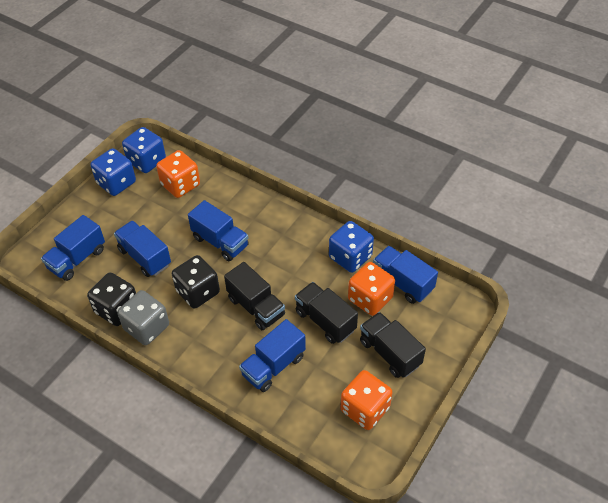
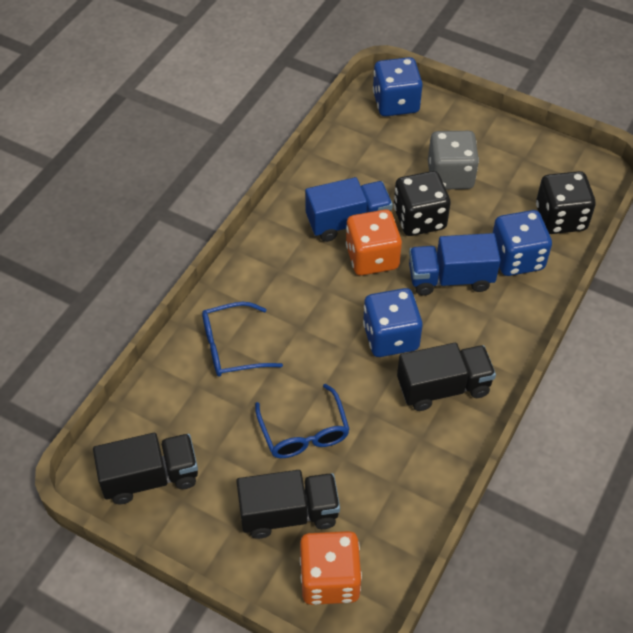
blue glasses: 0 -> 2
blue truck: 5 -> 2
orange dice: 3 -> 2

